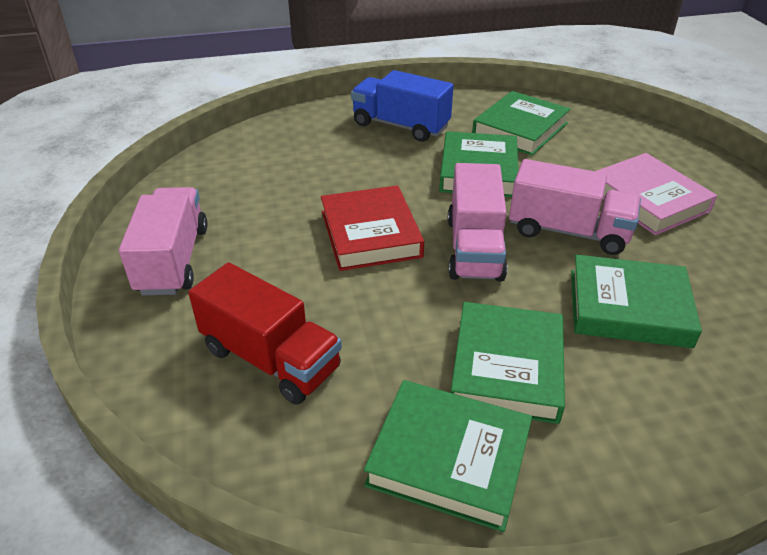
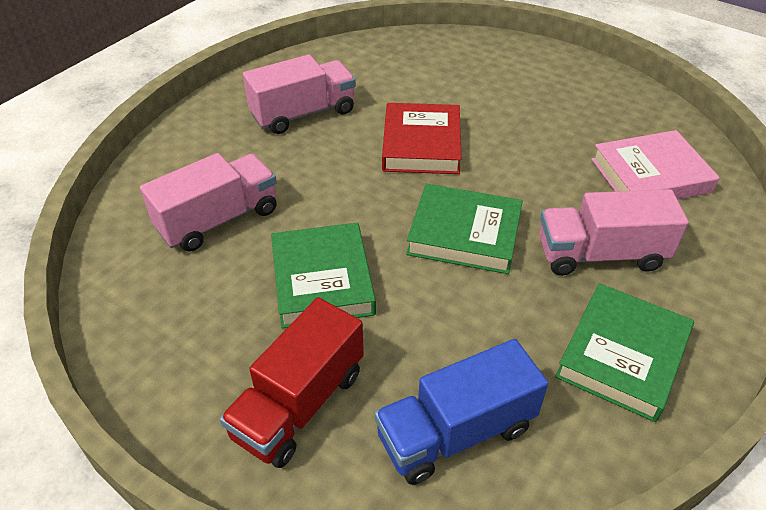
green book: 5 -> 3

